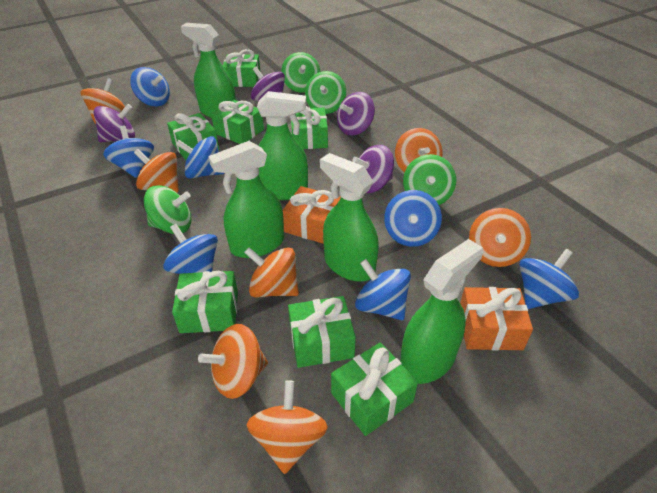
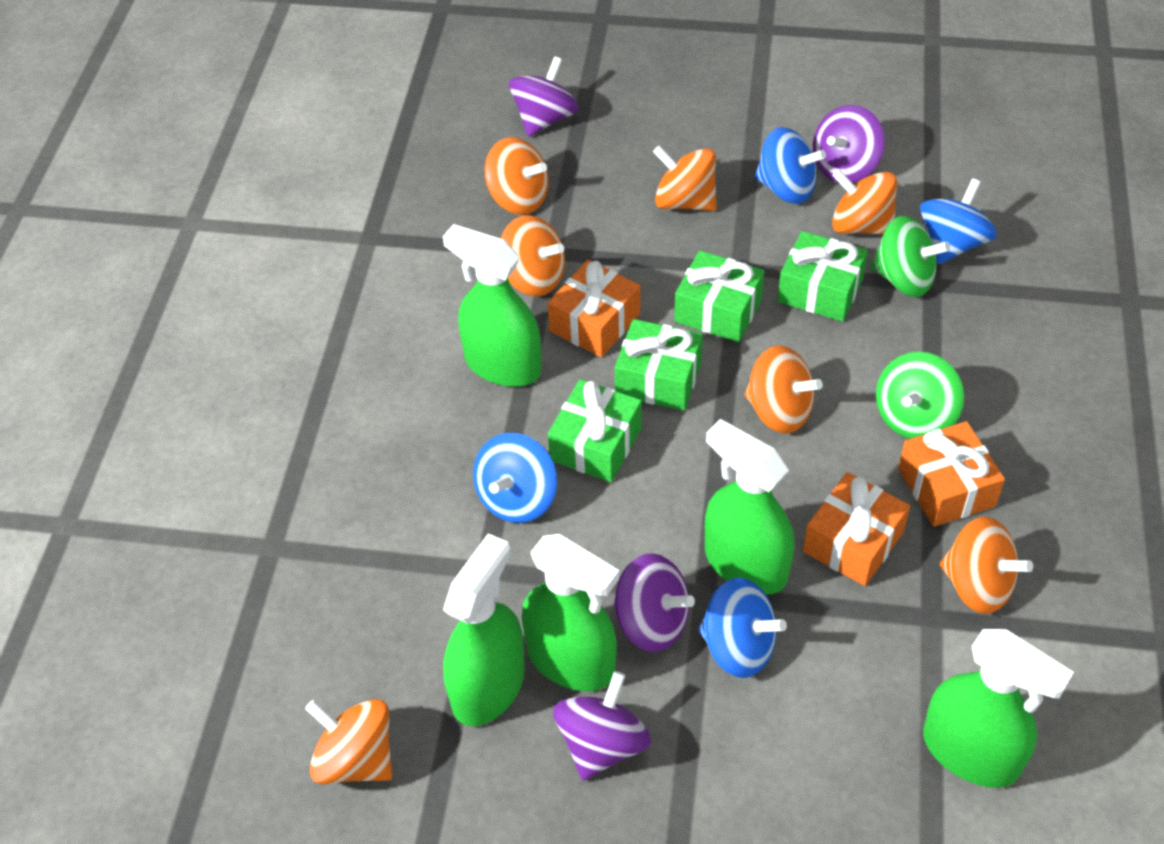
blue spinning top: 7 -> 4
green gift: 7 -> 4
green spinning top: 4 -> 2
orange gift: 2 -> 3

